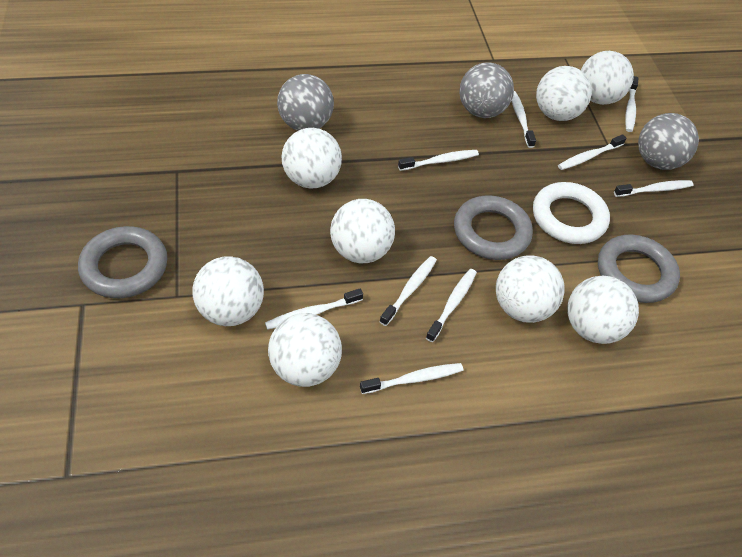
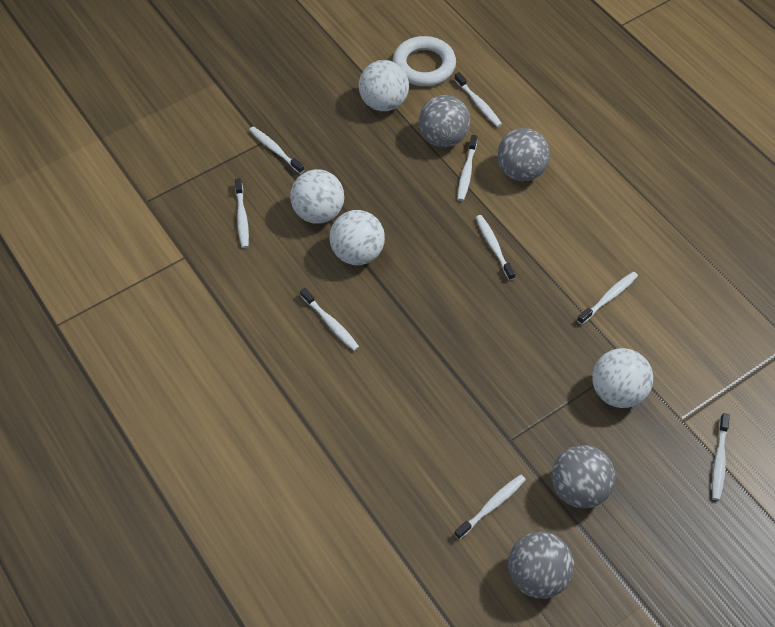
grey ball: 3 -> 4
grey ring: 3 -> 0
white ball: 8 -> 4

